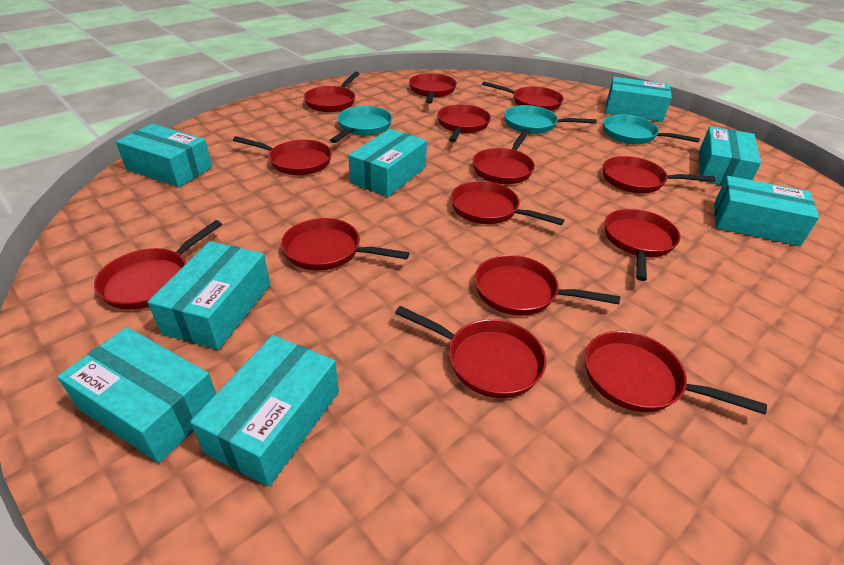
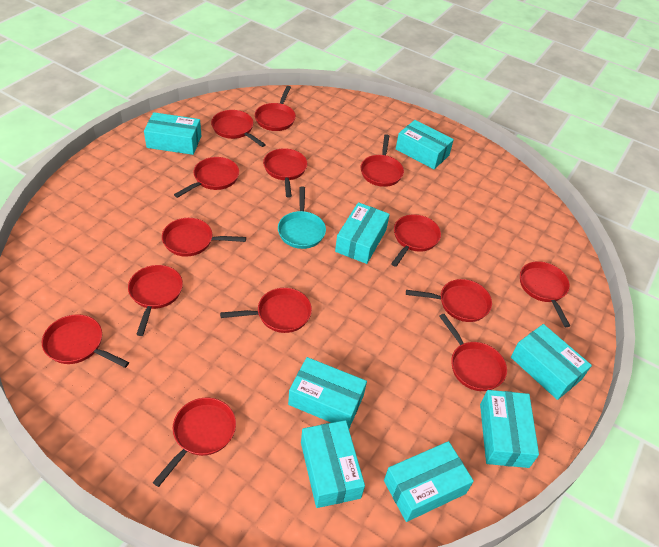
turquoise pan: 3 -> 1

